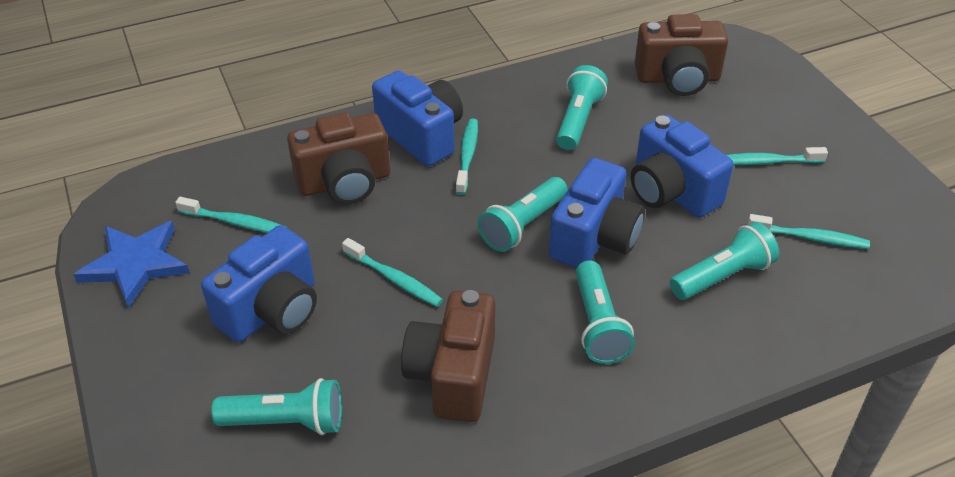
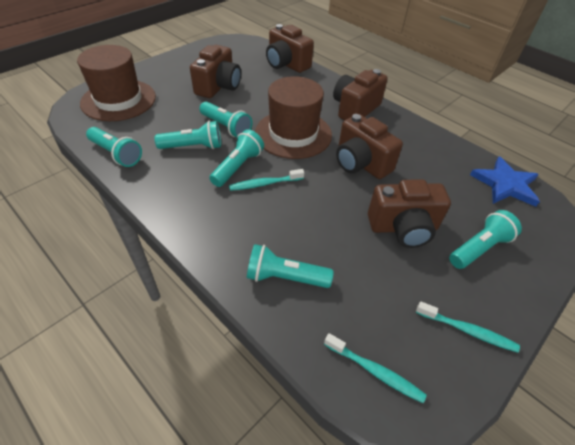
blue camera: 4 -> 0
brown camera: 3 -> 5
brown hat: 0 -> 2
turquoise flashlight: 5 -> 6
turquoise toothbrush: 5 -> 3

